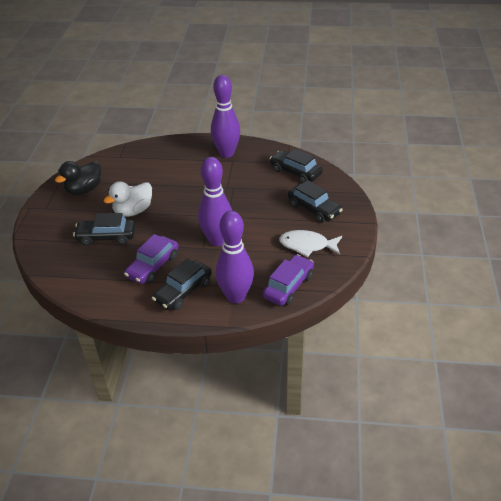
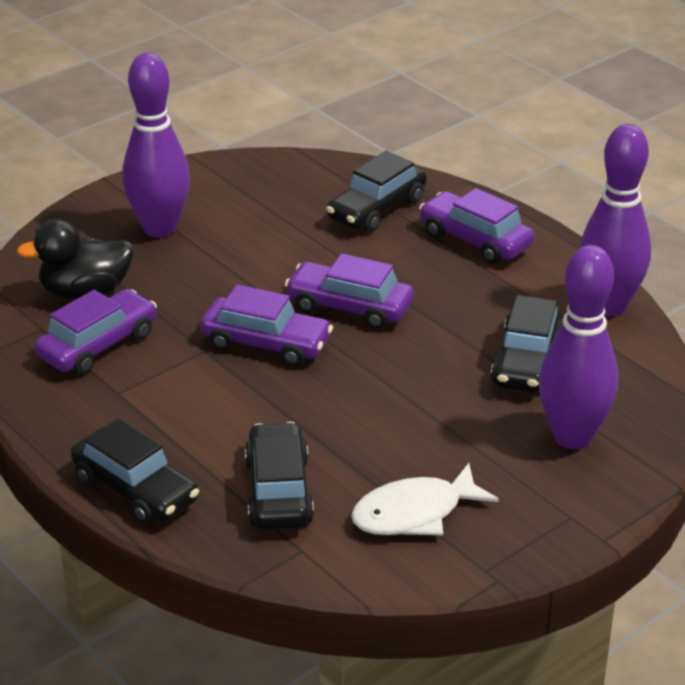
purple car: 2 -> 4
white duck: 1 -> 0

